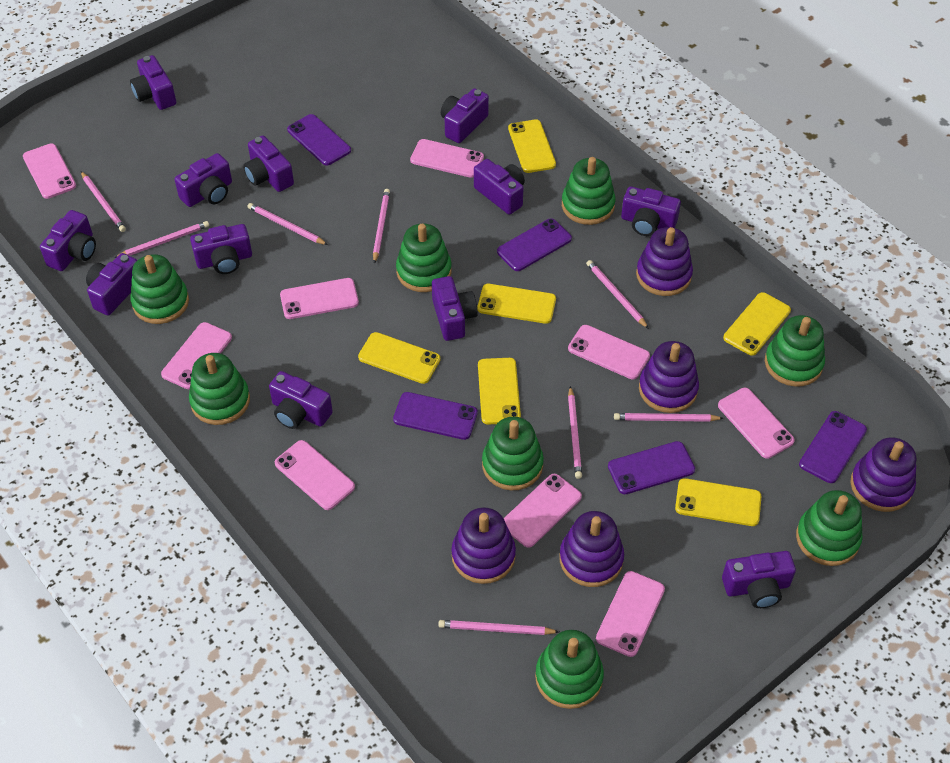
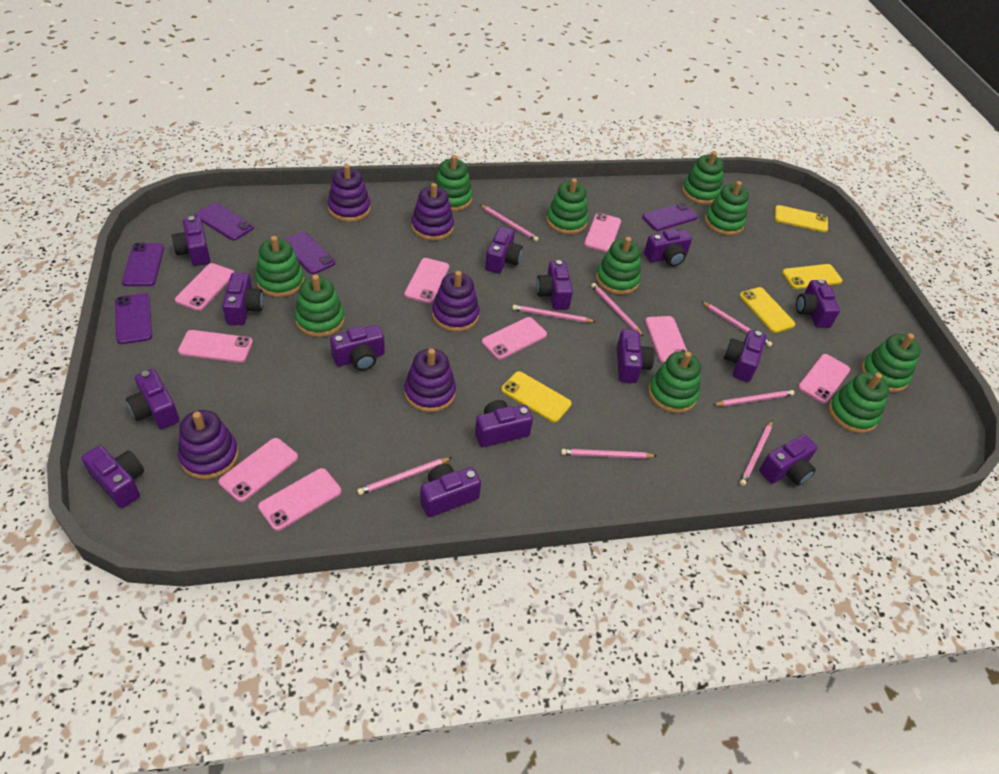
green stacking toy: 8 -> 10
purple camera: 12 -> 14
yellow phone: 6 -> 4

